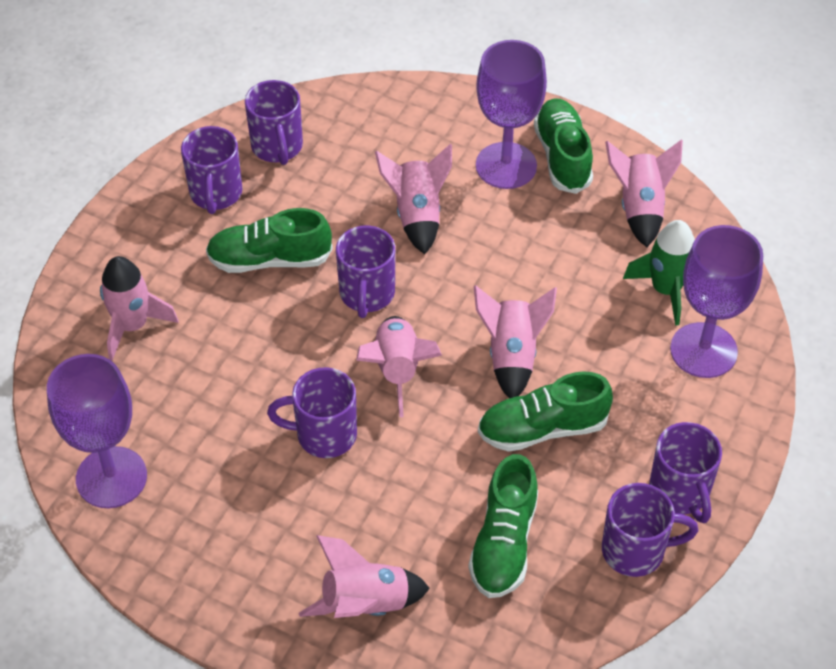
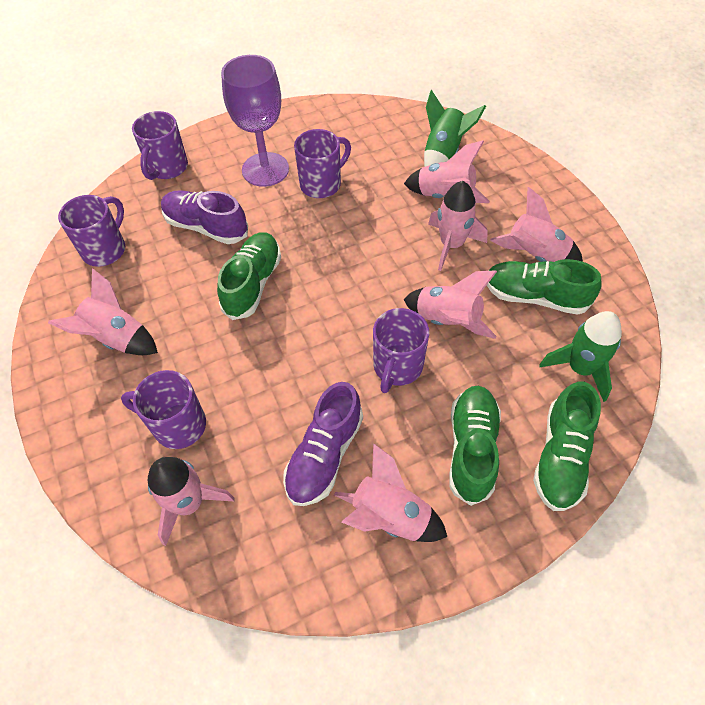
green rocket: 1 -> 2
pink rocket: 6 -> 7
purple goblet: 3 -> 1
purple mug: 6 -> 5
purple shoe: 0 -> 2

